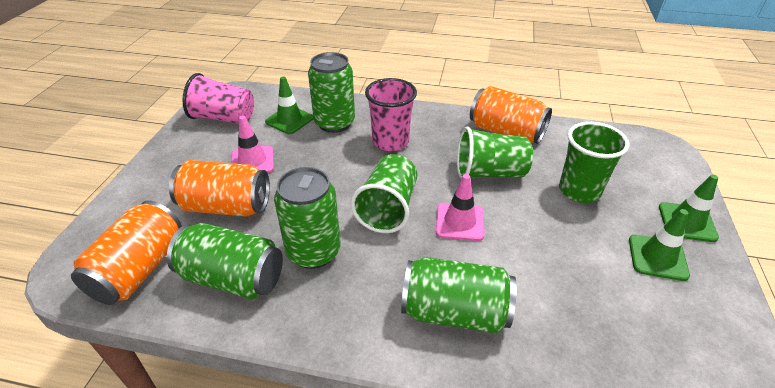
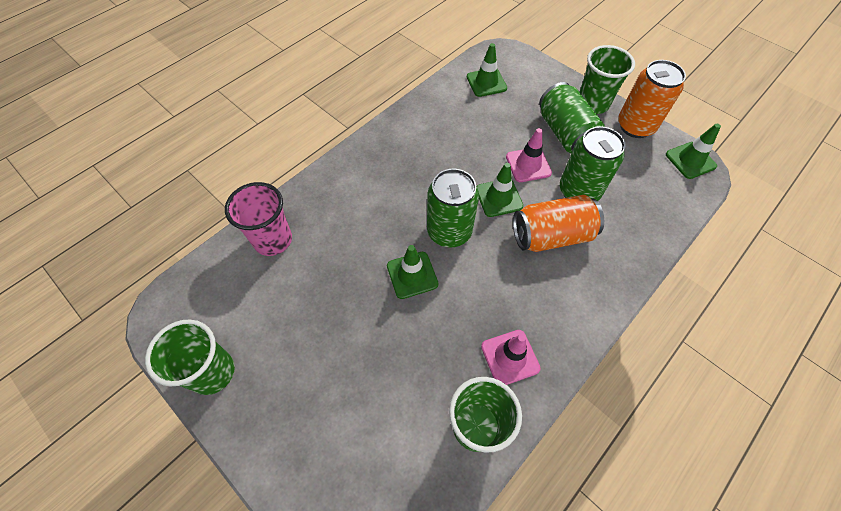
green can: 4 -> 3
green traffic cone: 3 -> 4
orange can: 3 -> 2
pink cup: 2 -> 1

